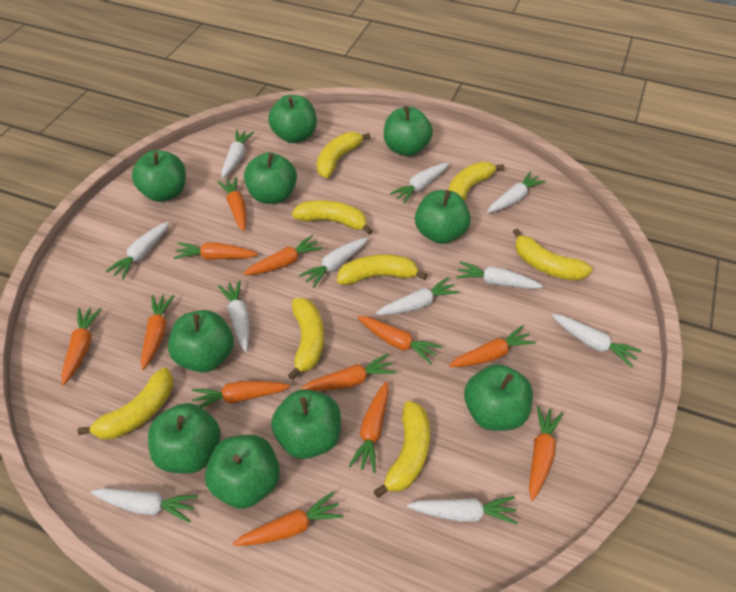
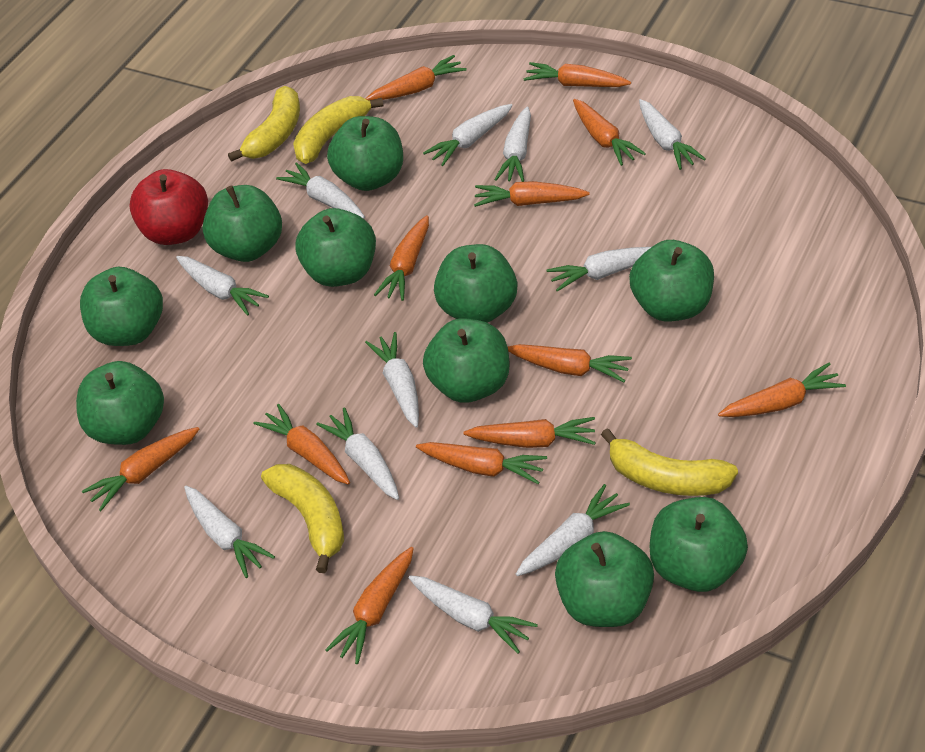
red apple: 0 -> 1
yellow banana: 8 -> 4

